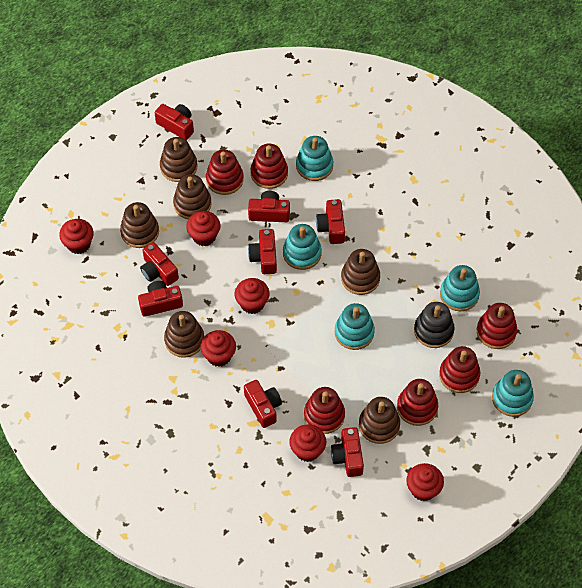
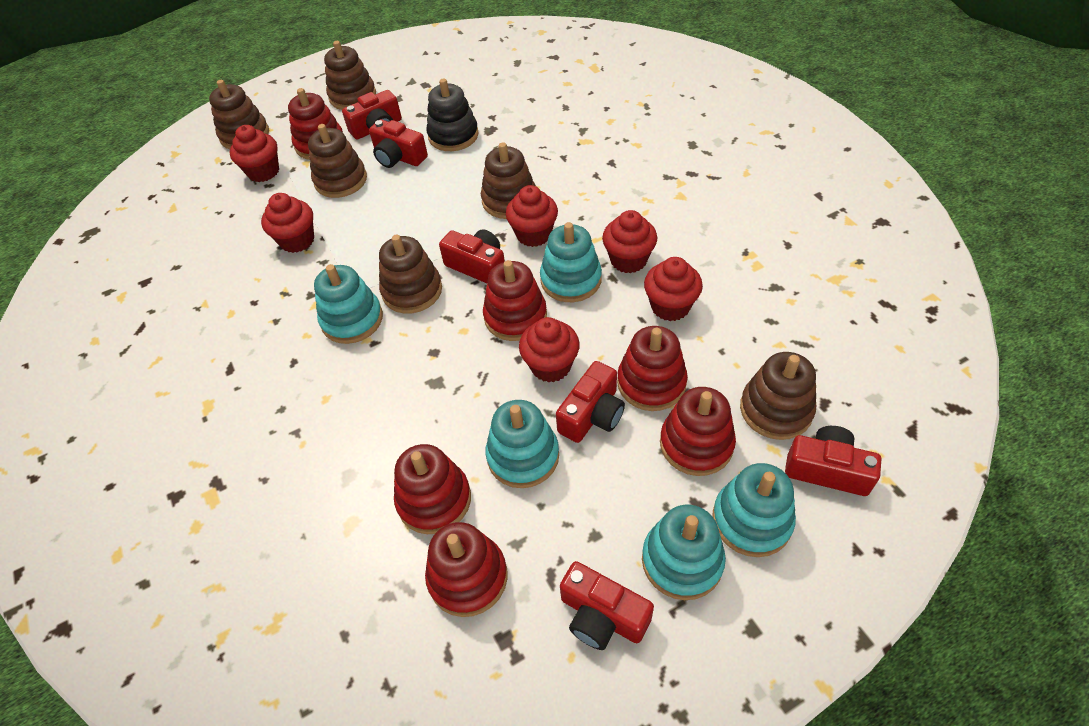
red camera: 8 -> 6

